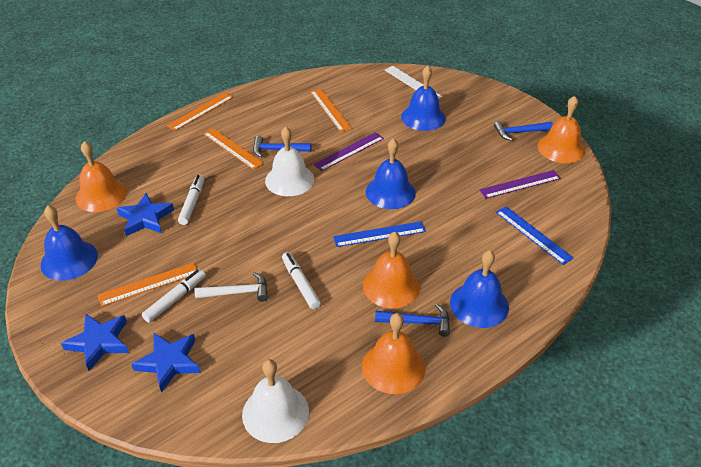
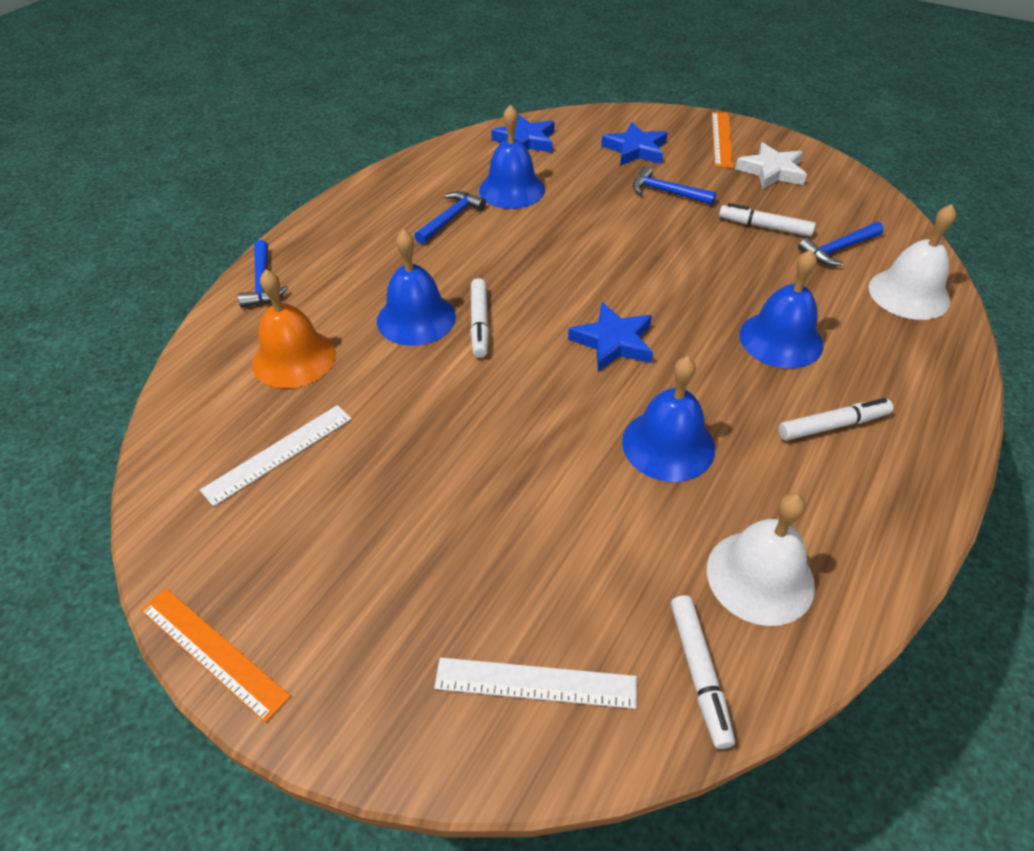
blue hammer: 3 -> 4
blue ruler: 2 -> 0
orange bell: 4 -> 1
orange ruler: 4 -> 2
purple ruler: 2 -> 0
white hammer: 1 -> 0
white marker: 3 -> 4
white ruler: 1 -> 2
white star: 0 -> 1

